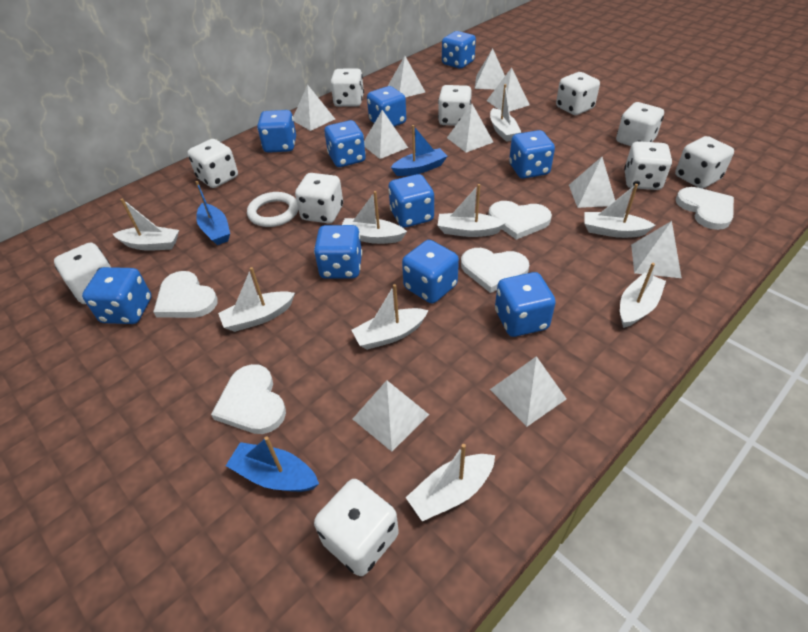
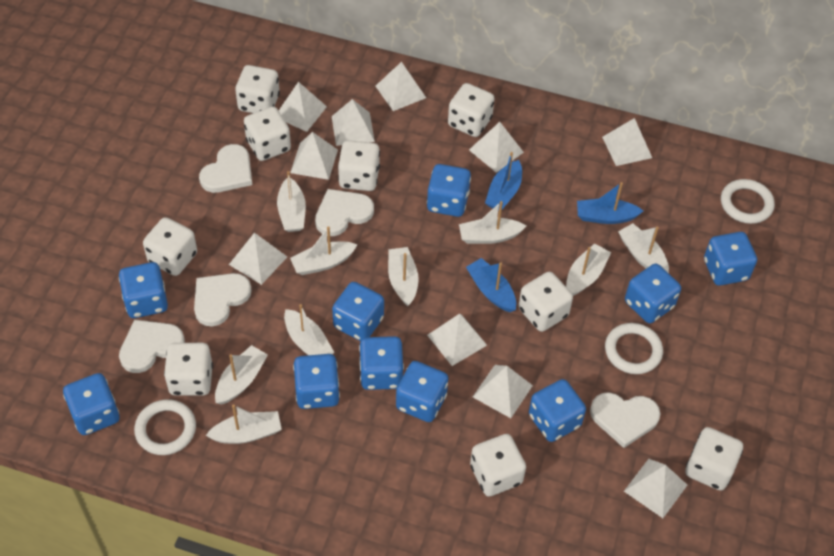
white dice: 10 -> 9
white ring: 1 -> 3

